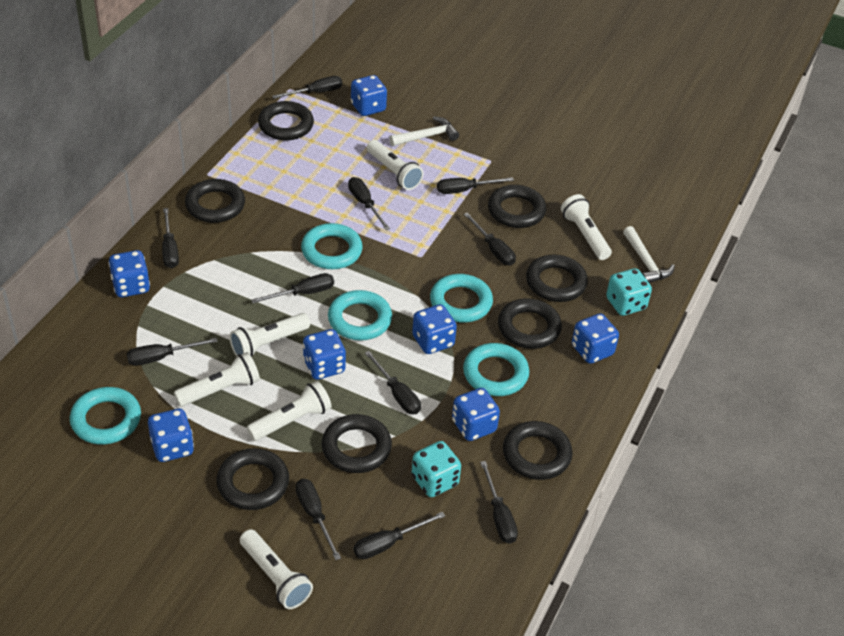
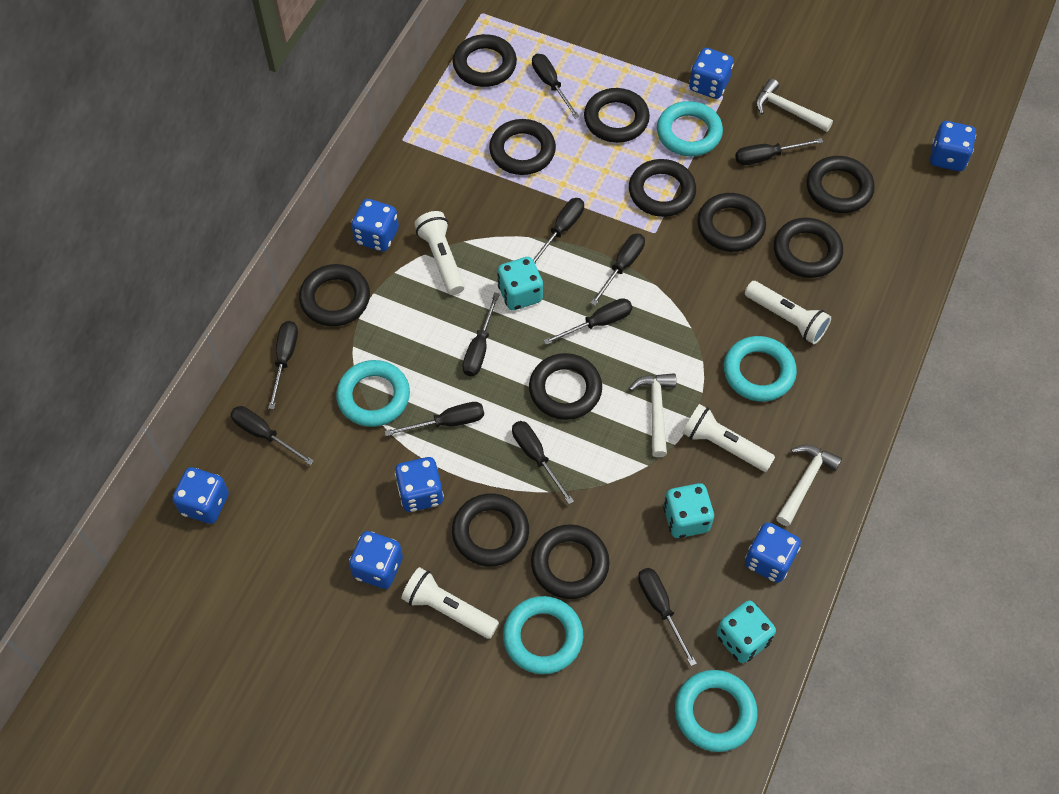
black ring: 8 -> 11
turquoise dice: 2 -> 3
white flashlight: 6 -> 4
white hammer: 2 -> 3

